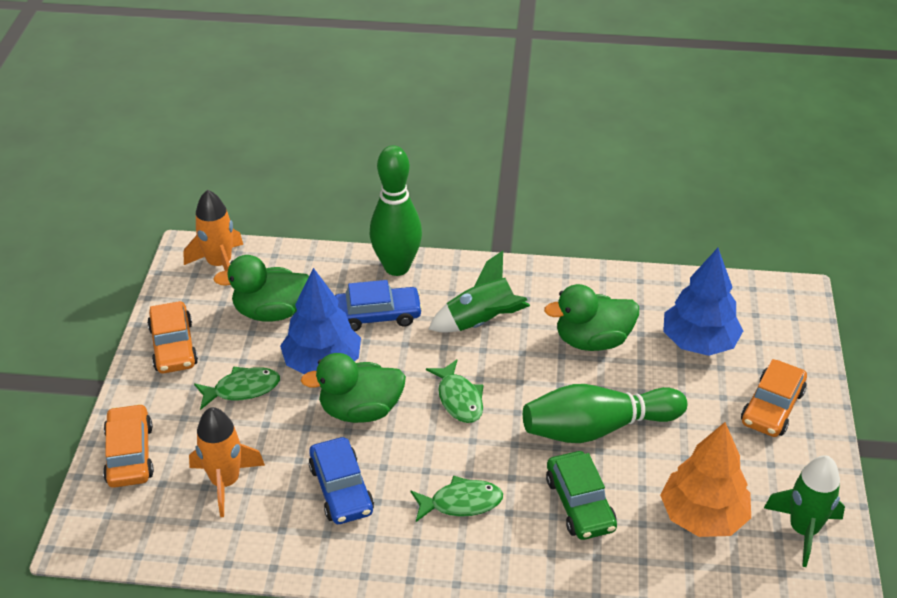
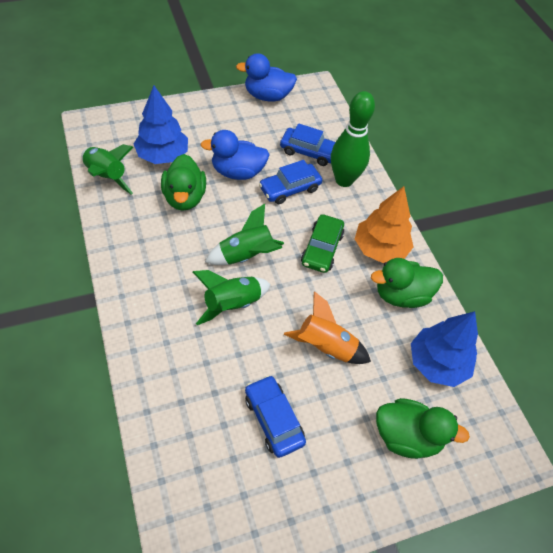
blue car: 2 -> 3
blue duck: 0 -> 2
green bowling pin: 2 -> 1
green fish: 3 -> 0
green rocket: 2 -> 3
orange car: 3 -> 0
orange rocket: 2 -> 1

